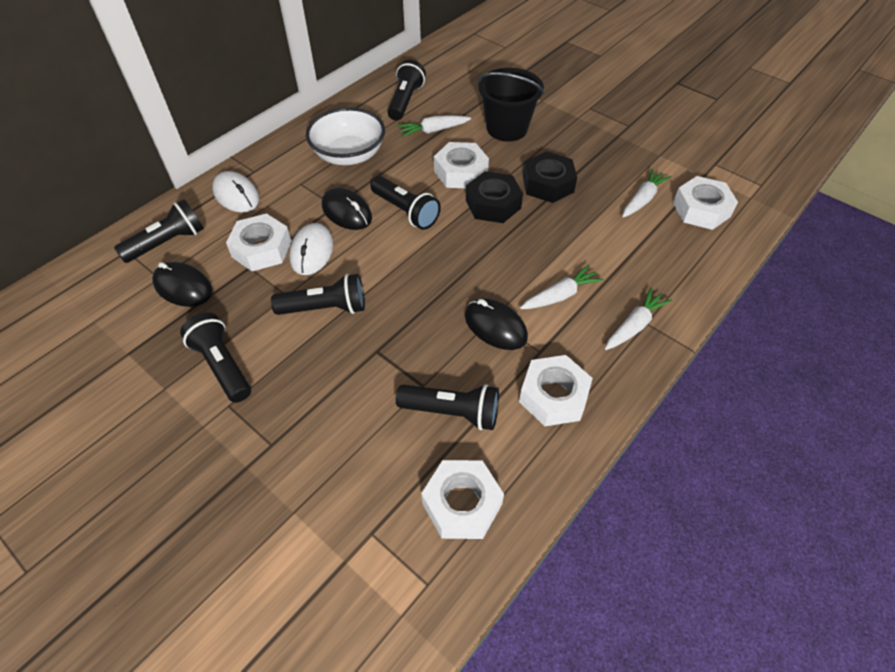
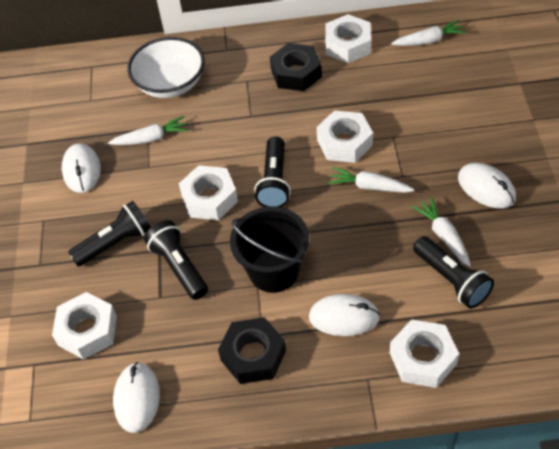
black flashlight: 6 -> 4
black mouse: 3 -> 0
white mouse: 2 -> 4

